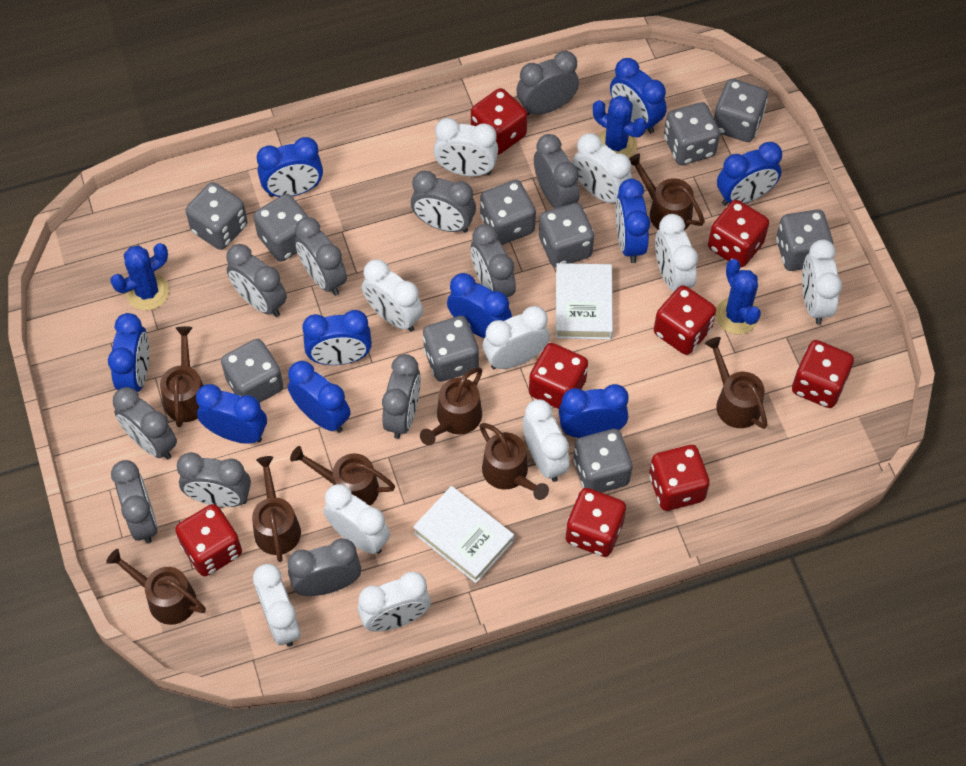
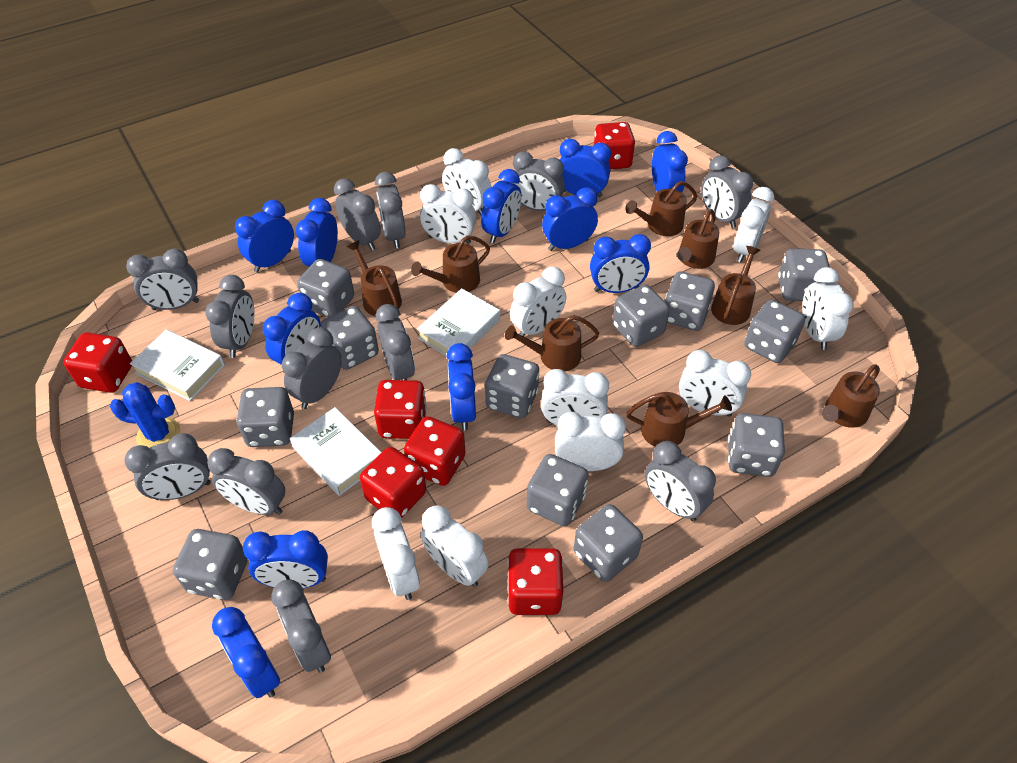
blue cactus: 3 -> 1
blue clock: 10 -> 11
grey clock: 11 -> 12
grey dice: 10 -> 12
red dice: 8 -> 6
white book: 2 -> 3

